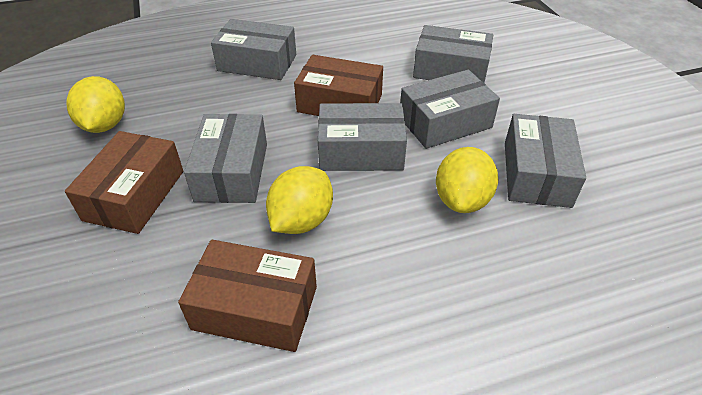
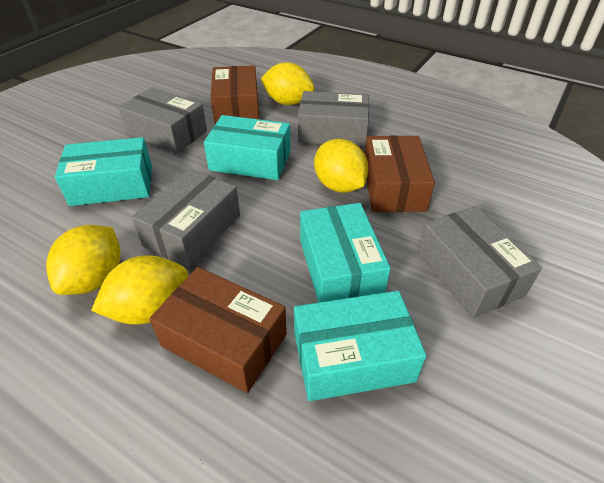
grey box: 6 -> 4
turquoise box: 0 -> 4
yellow lemon: 3 -> 4

